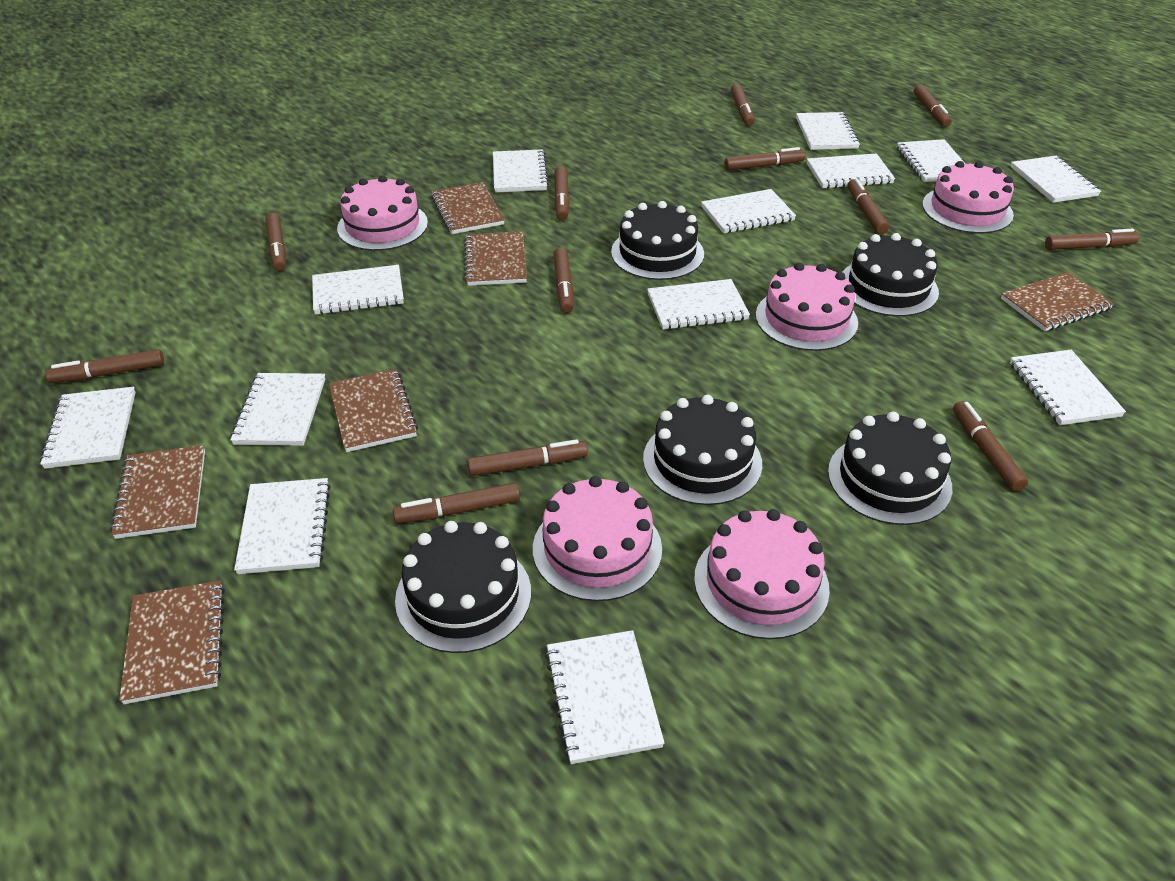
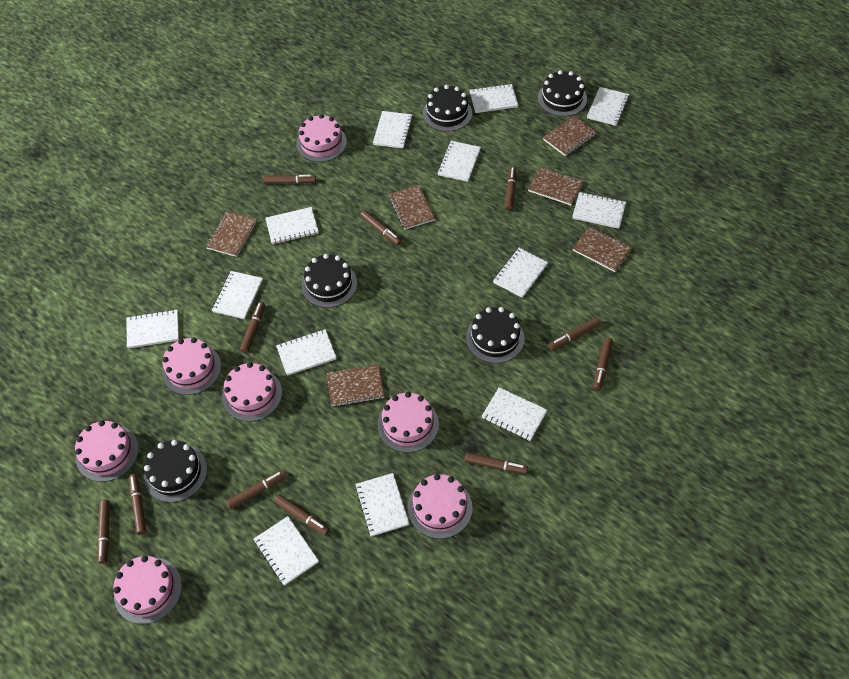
brown marker: 12 -> 11
pink cake: 5 -> 7

